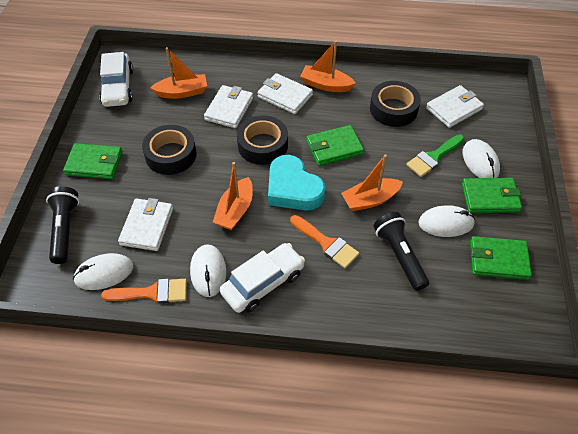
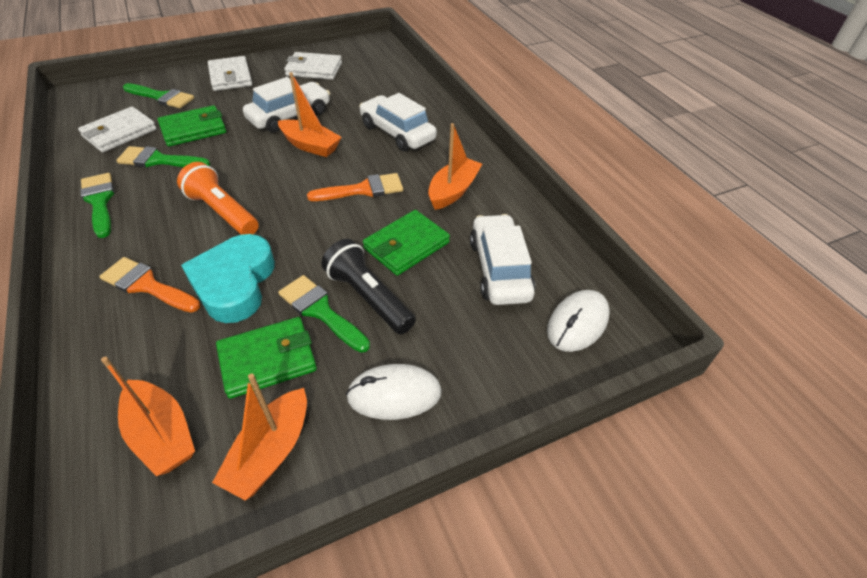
black flashlight: 2 -> 1
black tape: 3 -> 0
green brush: 1 -> 4
green wallet: 4 -> 3
orange flashlight: 0 -> 1
white car: 2 -> 3
white mouse: 4 -> 2
white wallet: 4 -> 3

